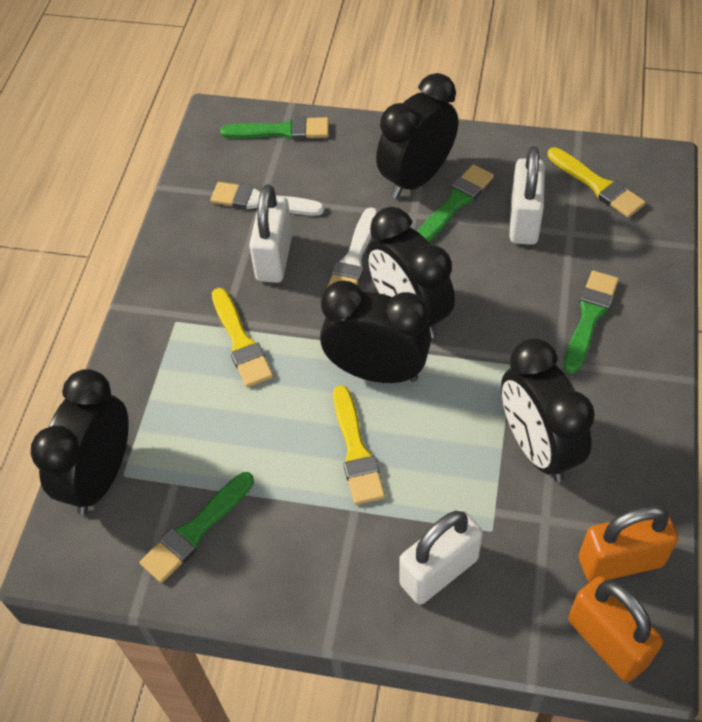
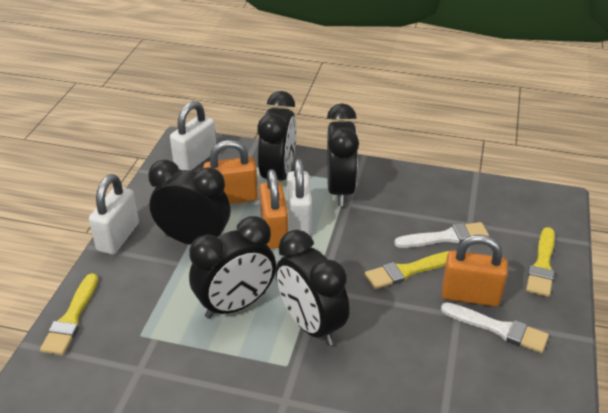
green brush: 4 -> 0
orange padlock: 2 -> 3

